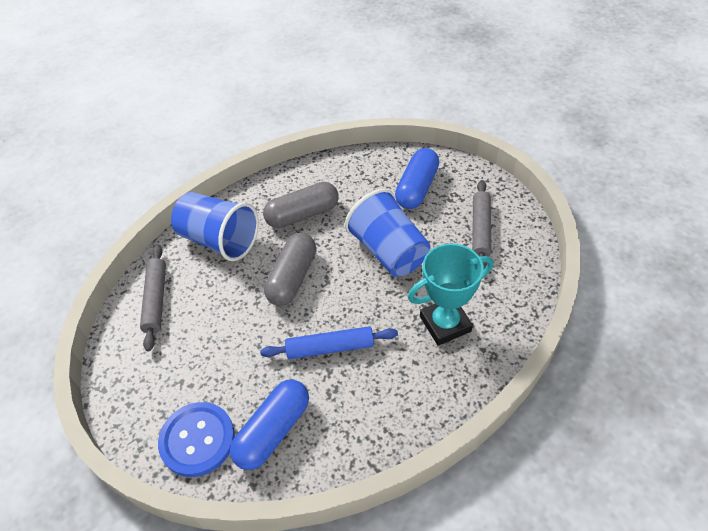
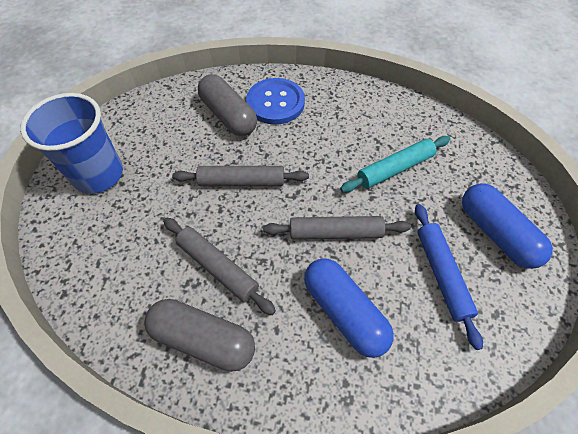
blue cup: 2 -> 1
grey rolling pin: 2 -> 3
turquoise rolling pin: 0 -> 1
turquoise trophy: 1 -> 0

